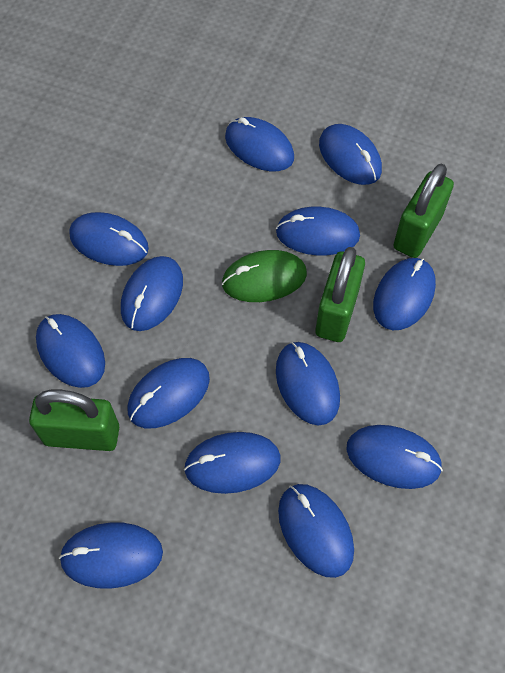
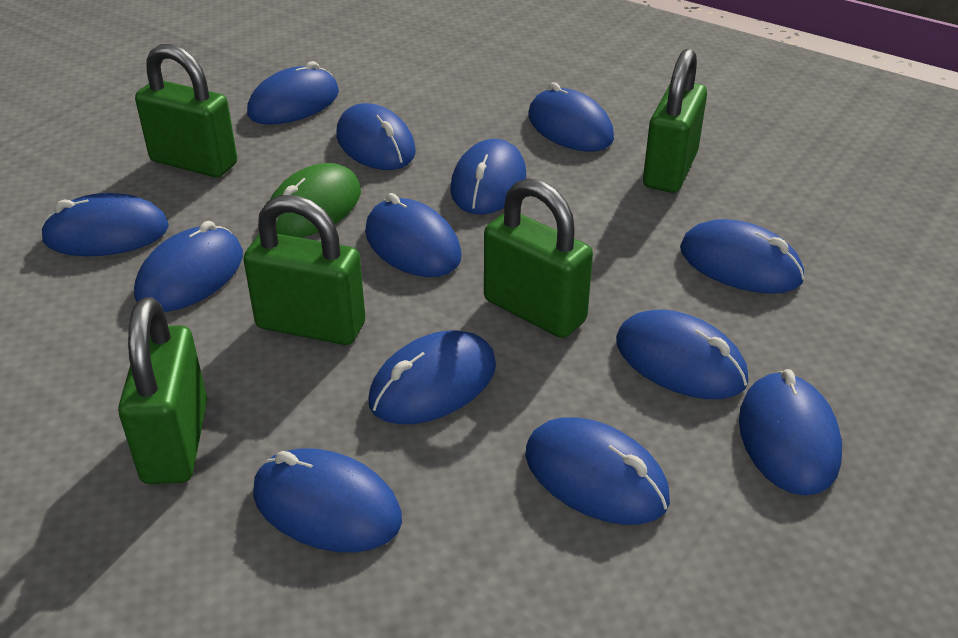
green padlock: 3 -> 5

